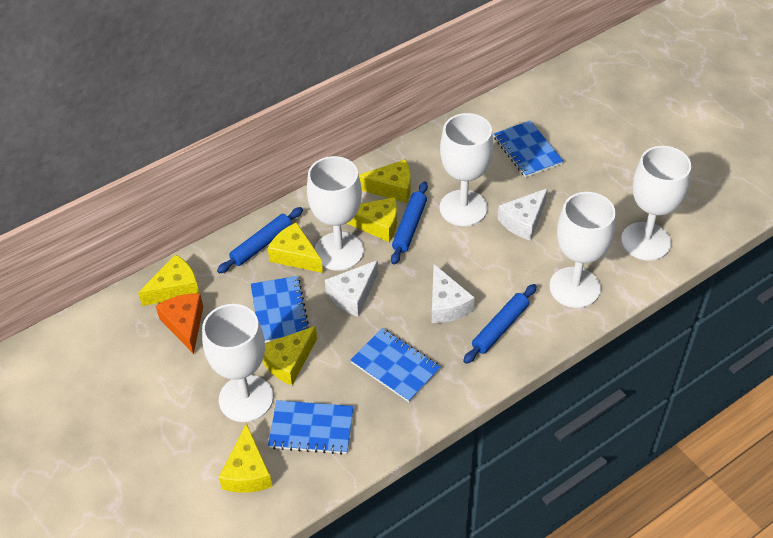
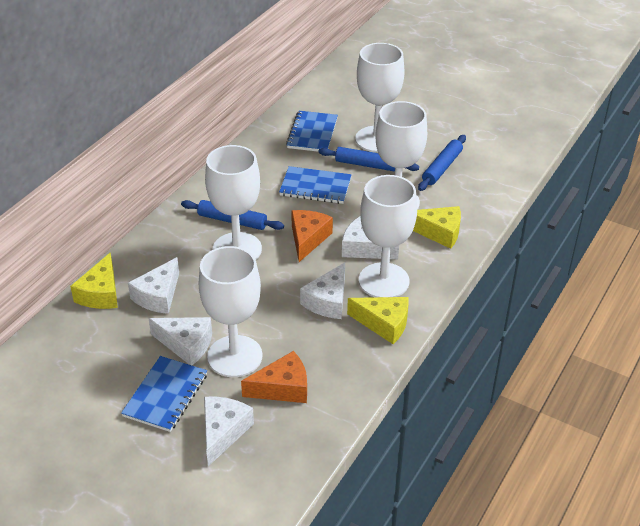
blue notebook: 4 -> 3
orange cheese: 1 -> 2
white cheese: 3 -> 5
yellow cheese: 6 -> 3

